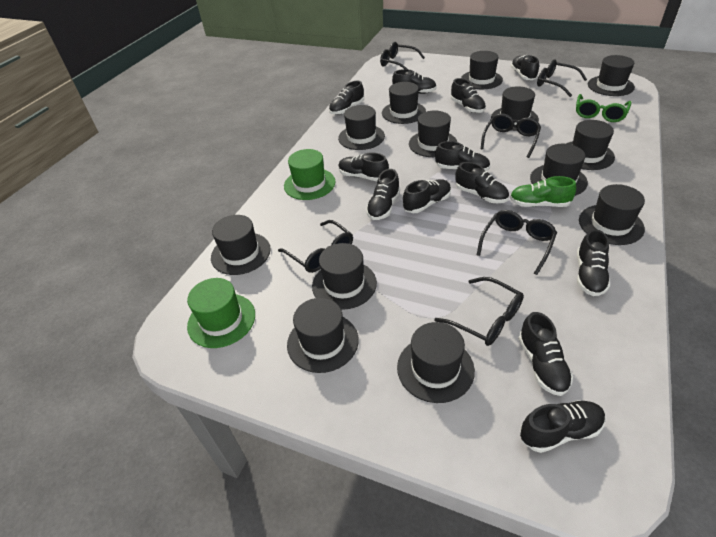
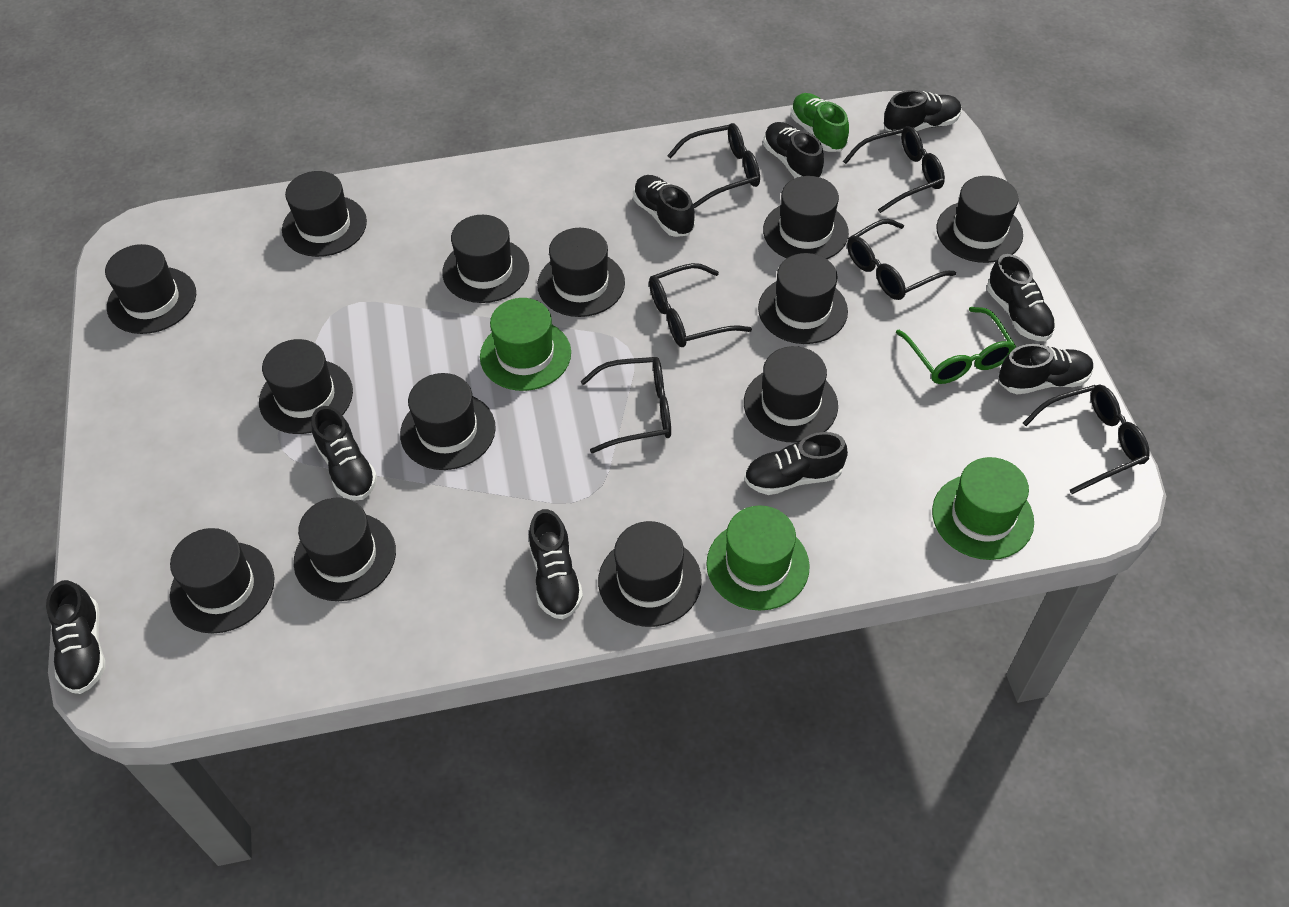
black shoe: 12 -> 9
green hat: 2 -> 3

